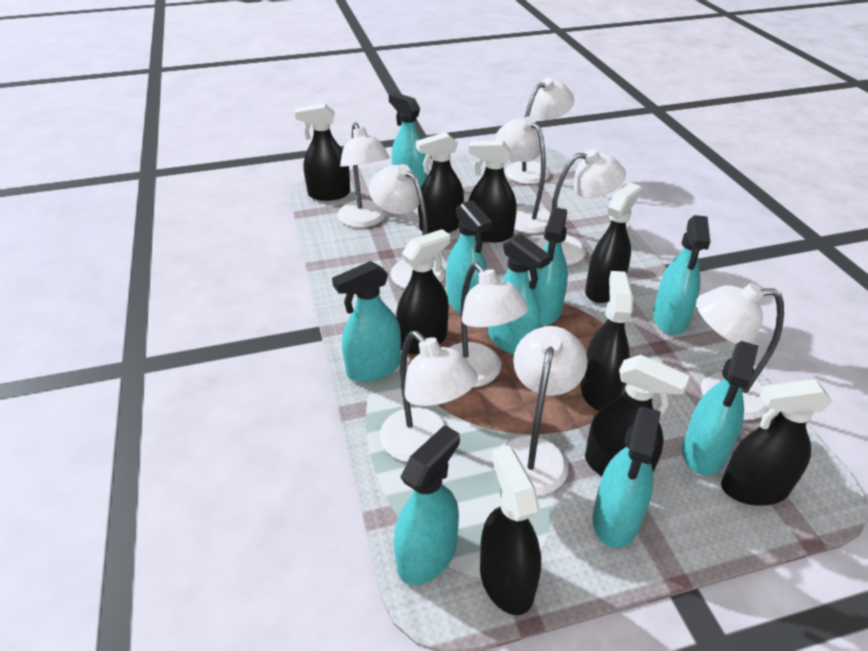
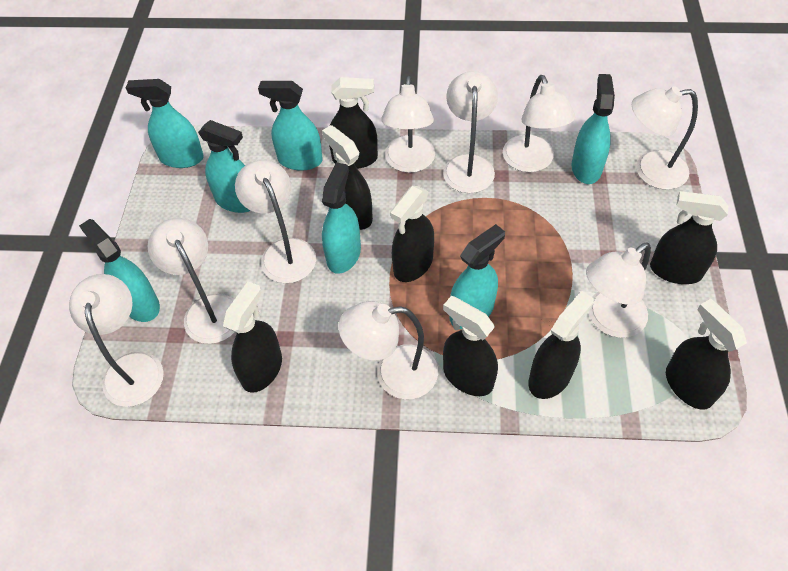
black spray bottle: 9 -> 8
turquoise spray bottle: 9 -> 7

